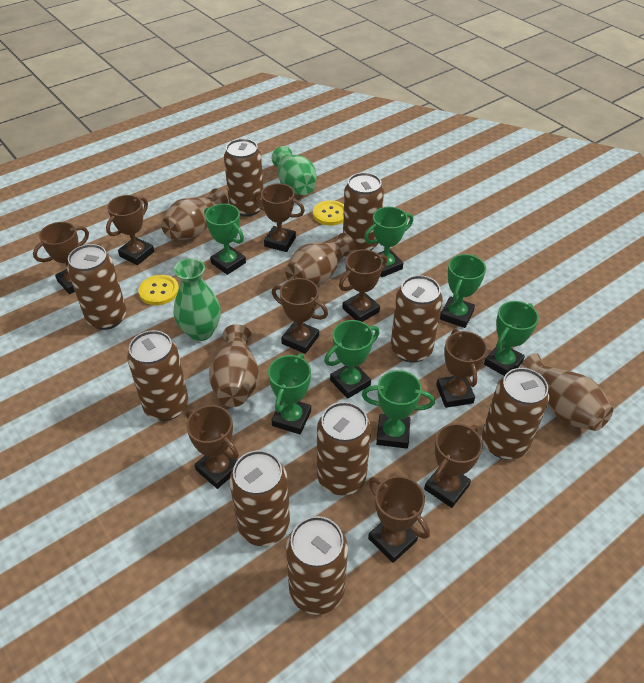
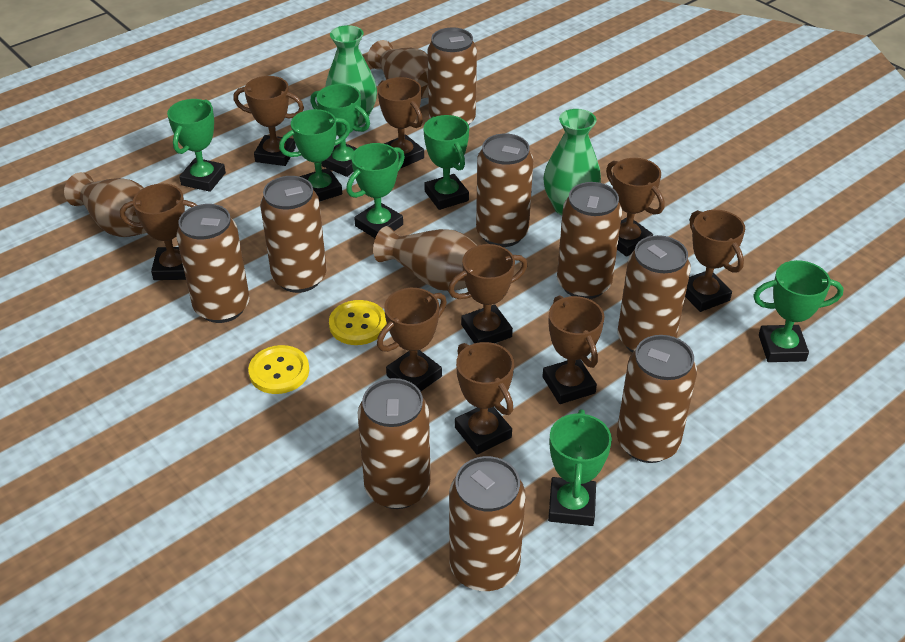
brown vase: 4 -> 3

